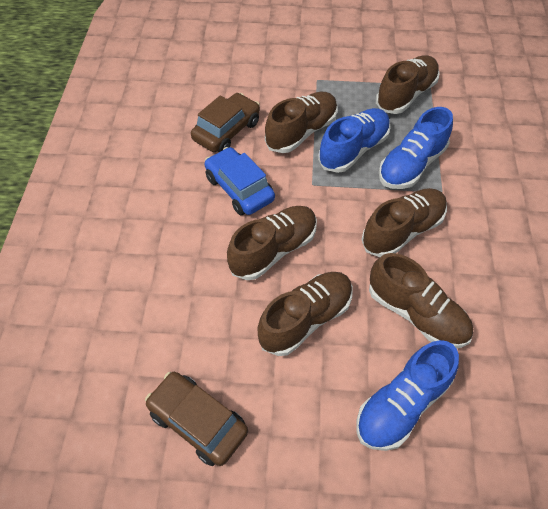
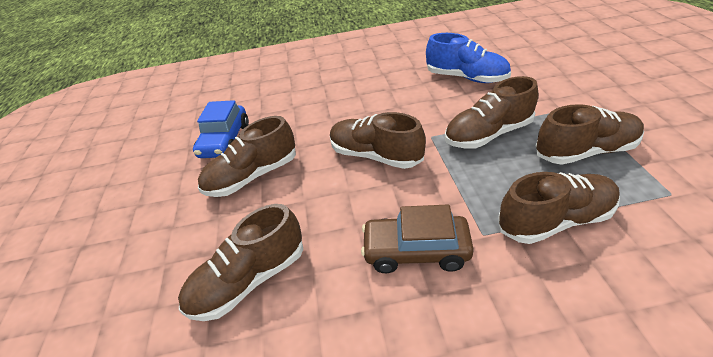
blue shoe: 3 -> 1
brown car: 2 -> 1

